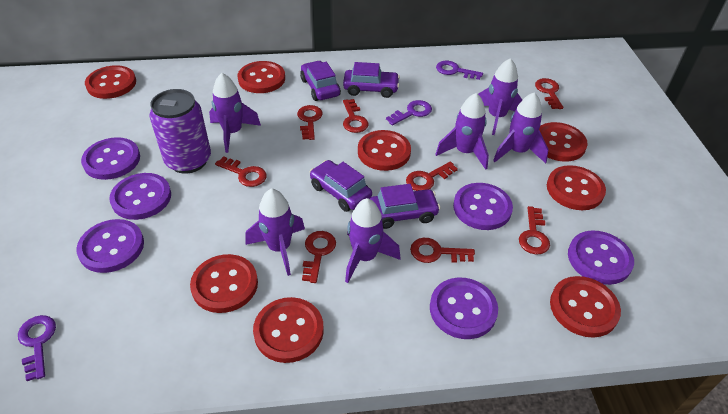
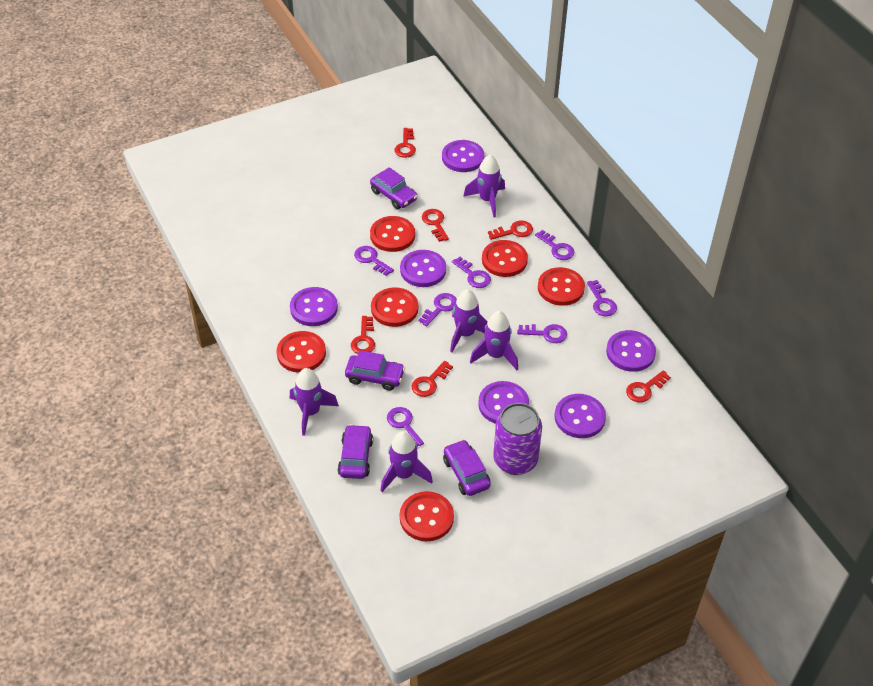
purple key: 3 -> 7
purple rocket: 6 -> 5
red button: 8 -> 6
red key: 8 -> 6

